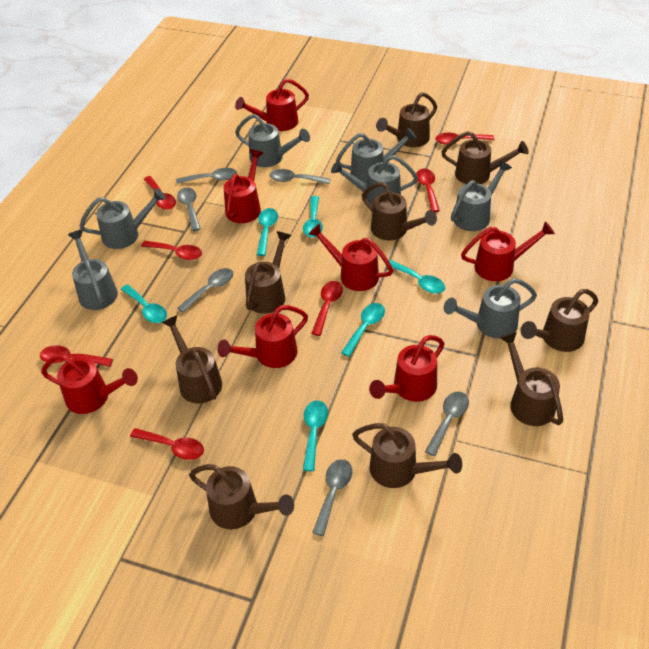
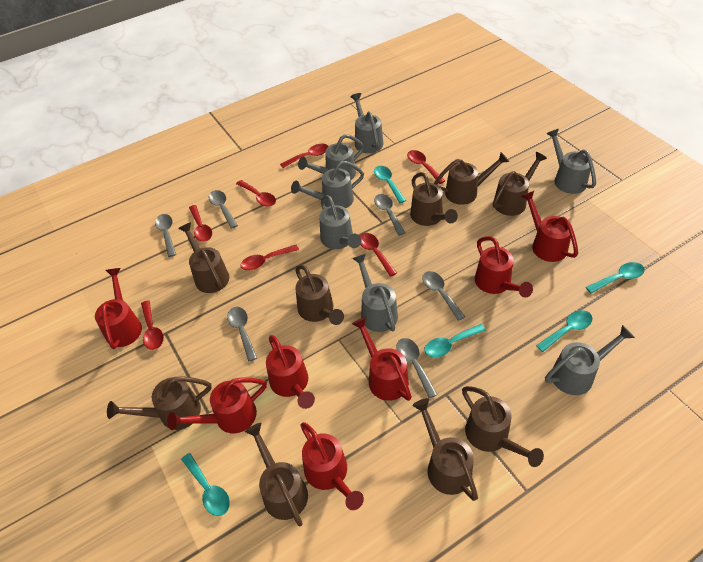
turquoise spoon: 6 -> 5

